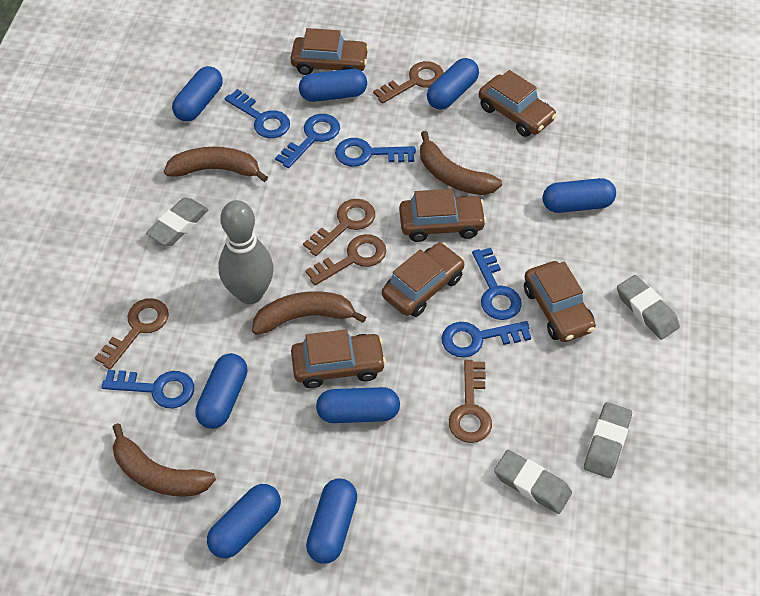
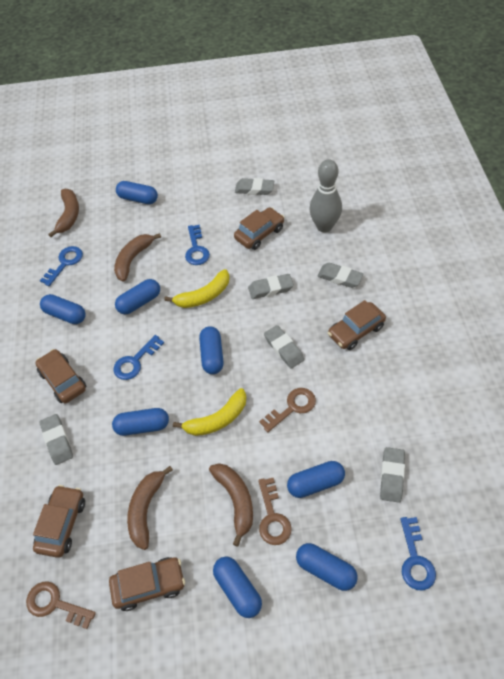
blue key: 6 -> 4
brown car: 6 -> 5
brown key: 5 -> 3
grey eraser: 4 -> 6
yellow banana: 0 -> 2

